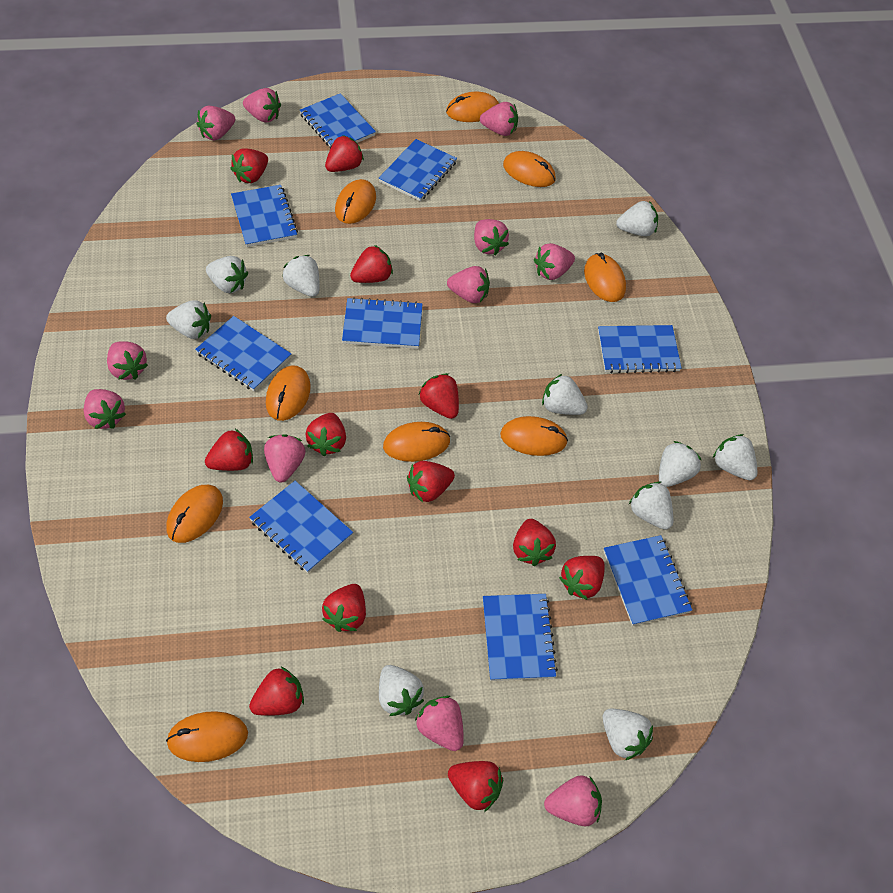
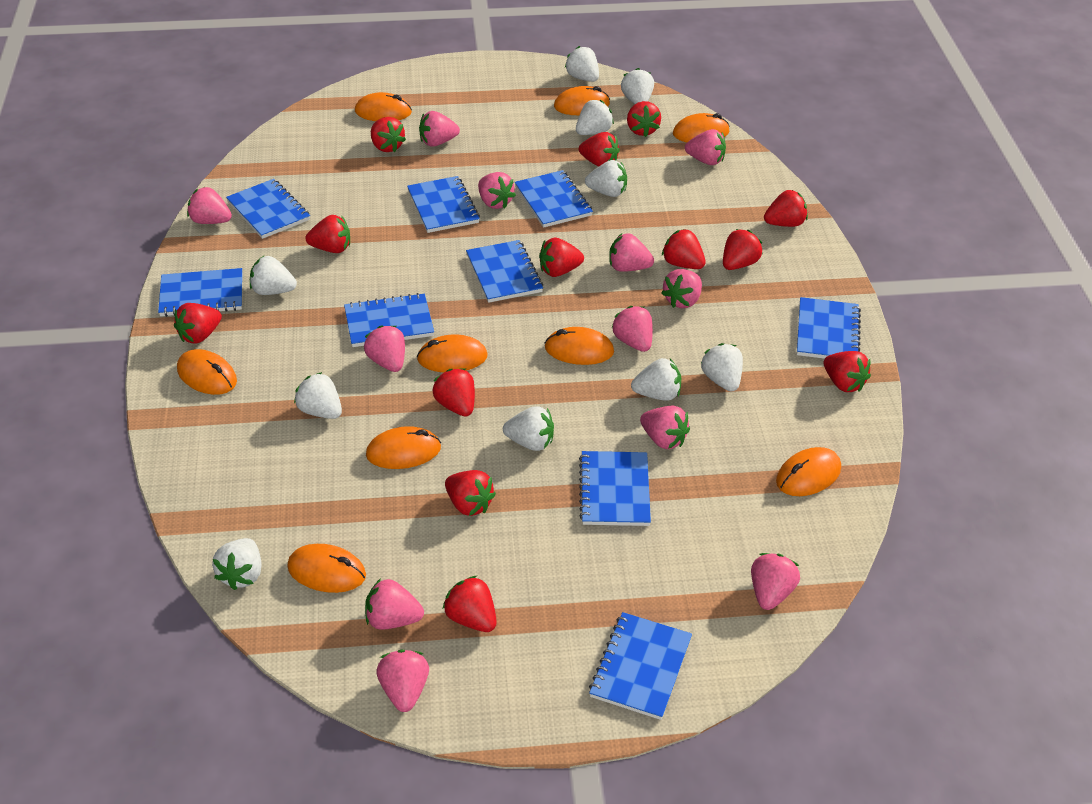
pink strawberry: 11 -> 12
red strawberry: 12 -> 13

